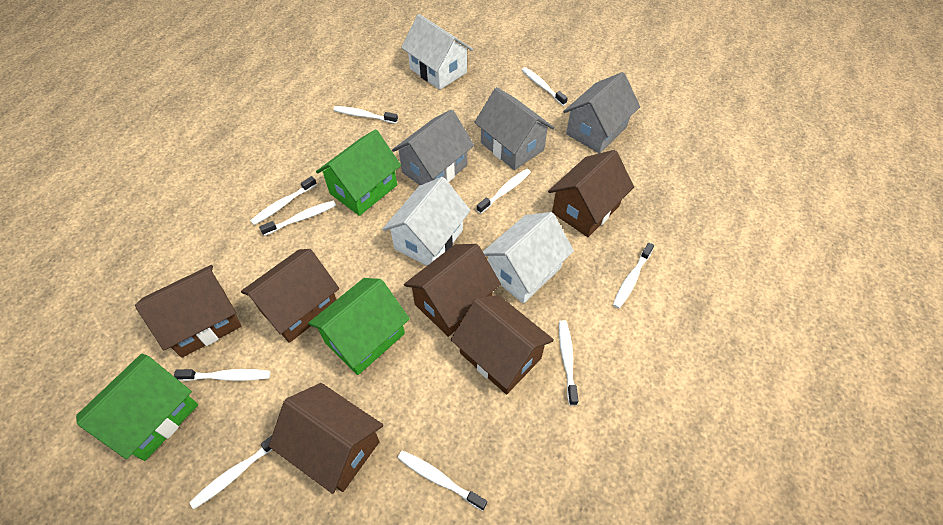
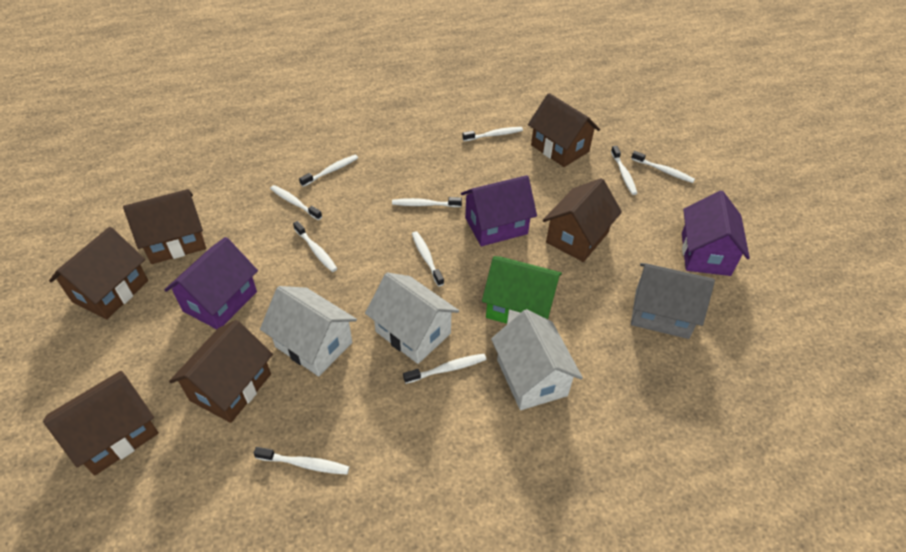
green house: 3 -> 1
grey house: 3 -> 1
purple house: 0 -> 3

